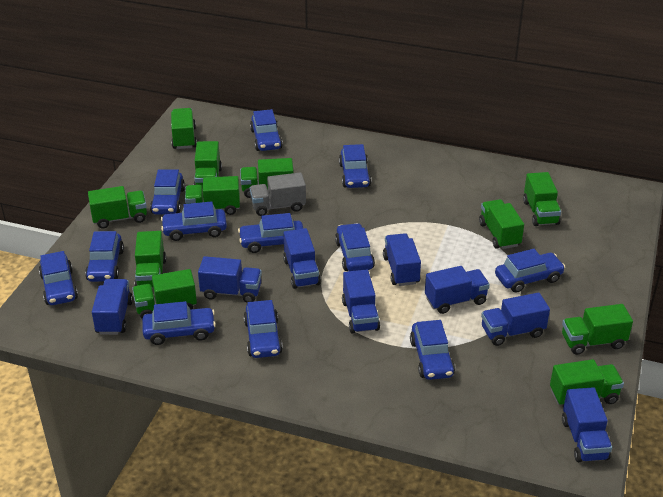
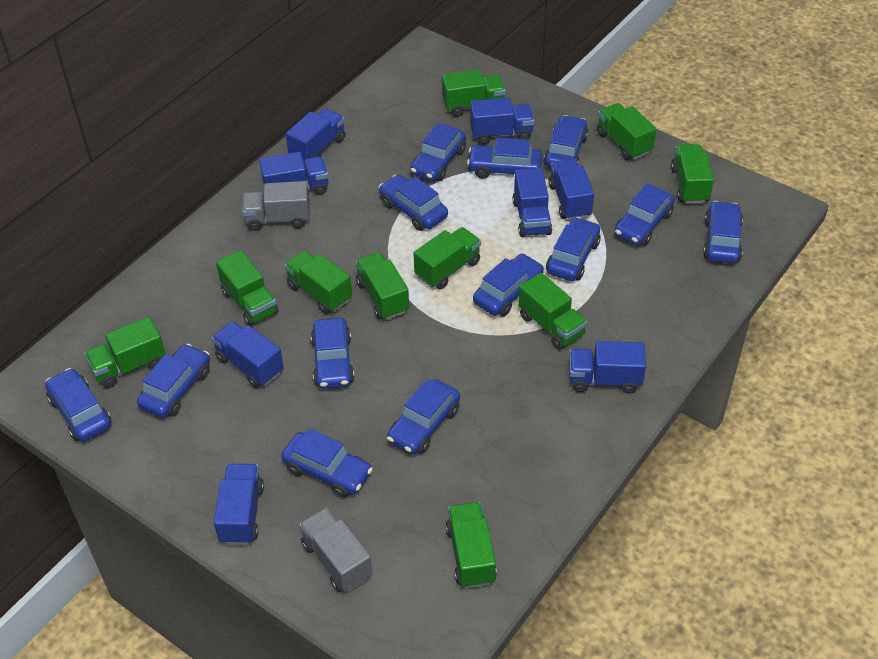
blue car: 12 -> 13
green truck: 11 -> 10
grey truck: 1 -> 2

